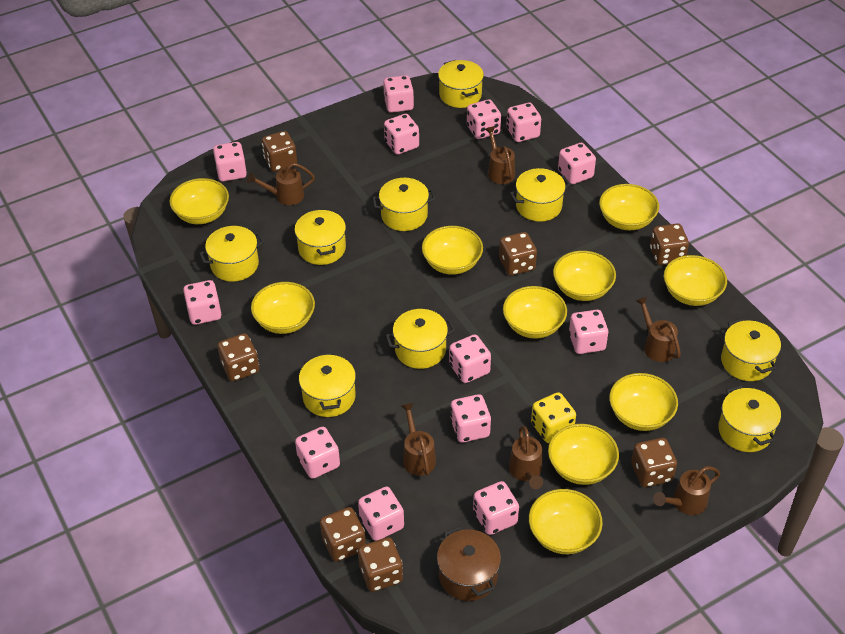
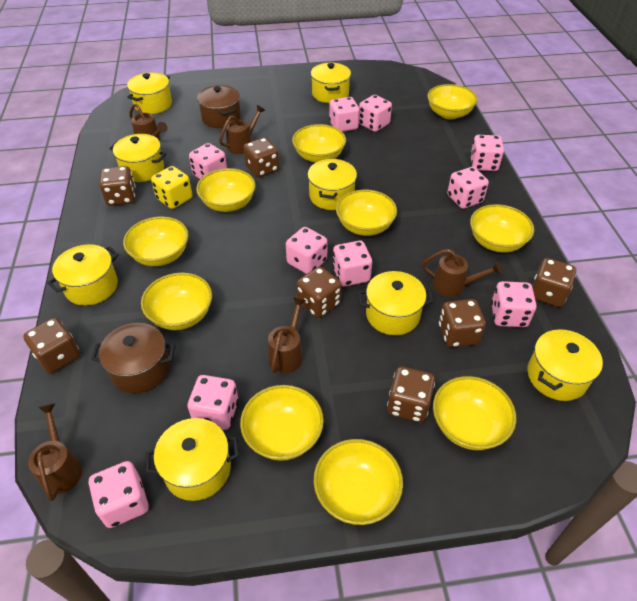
brown pot: 1 -> 2
brown watering can: 6 -> 5
pink dice: 13 -> 10
yellow pot: 9 -> 8

